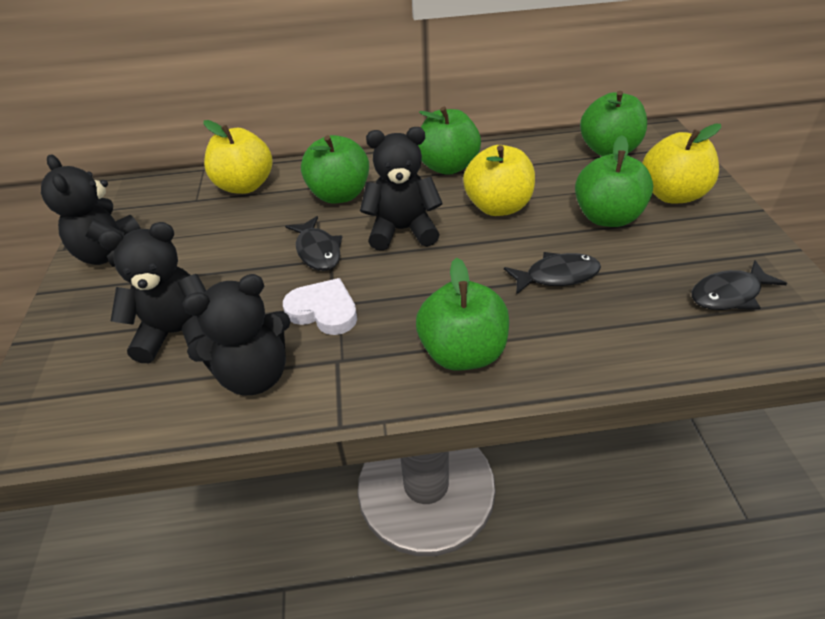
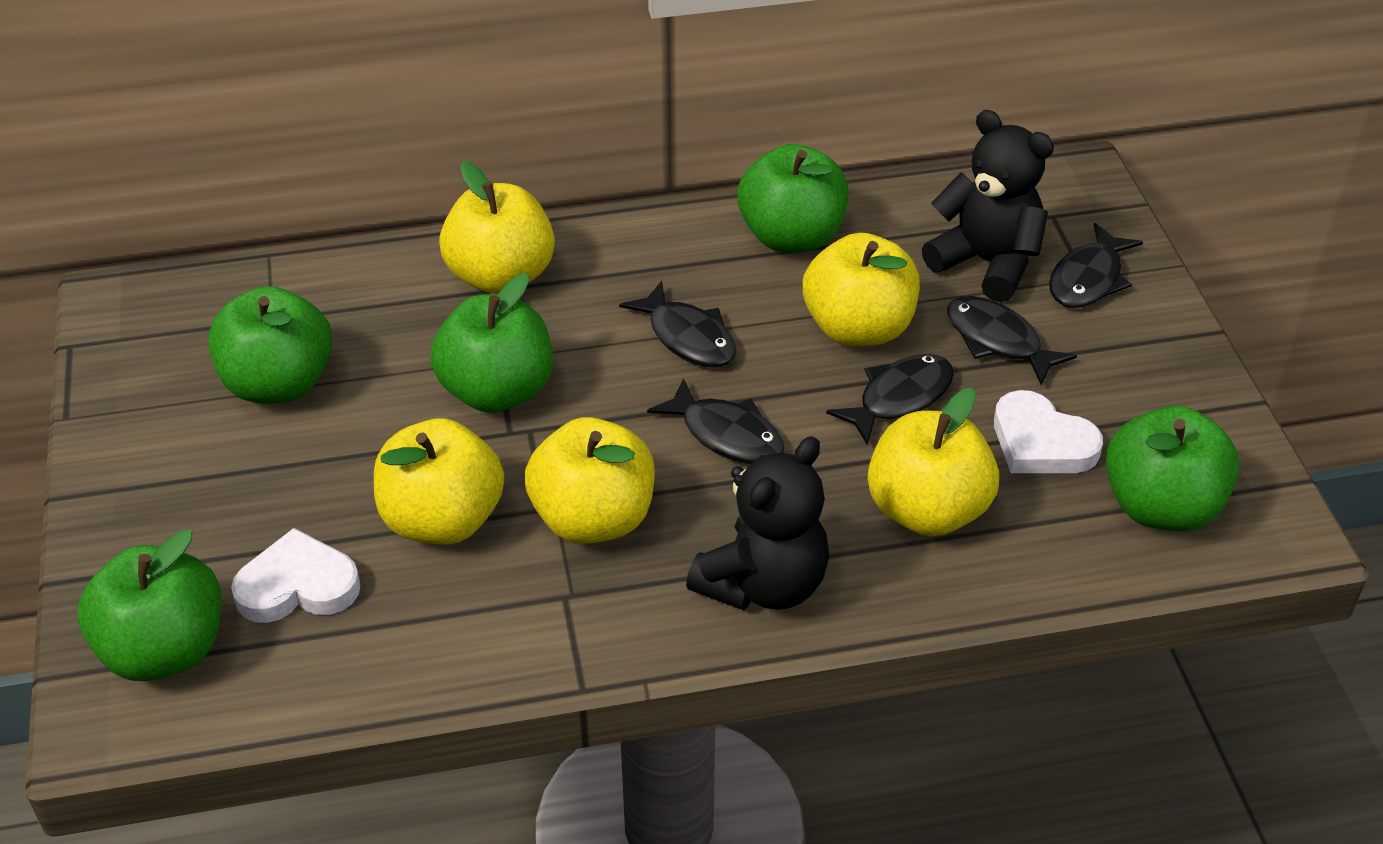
black fish: 3 -> 5
black teddy bear: 4 -> 2
white heart: 1 -> 2
yellow apple: 3 -> 5

